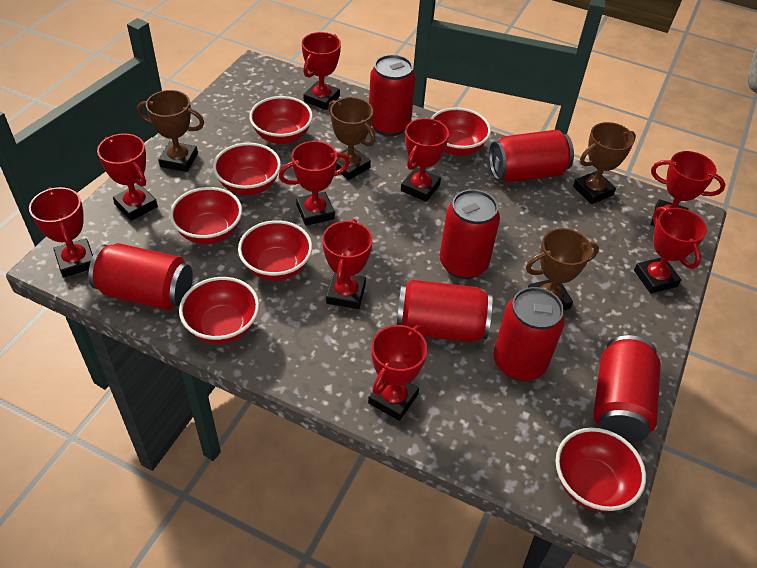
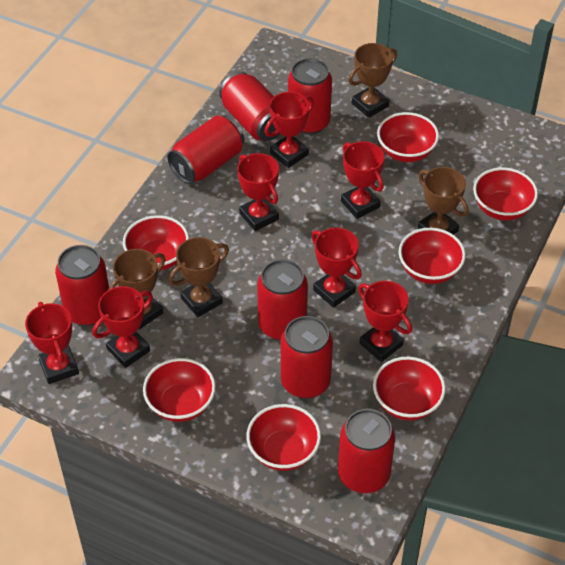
red trophy: 9 -> 7

